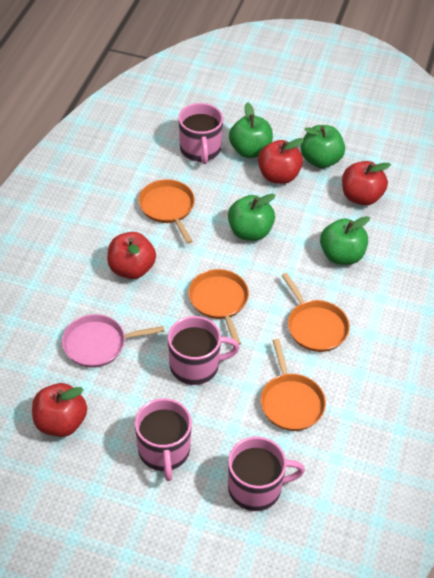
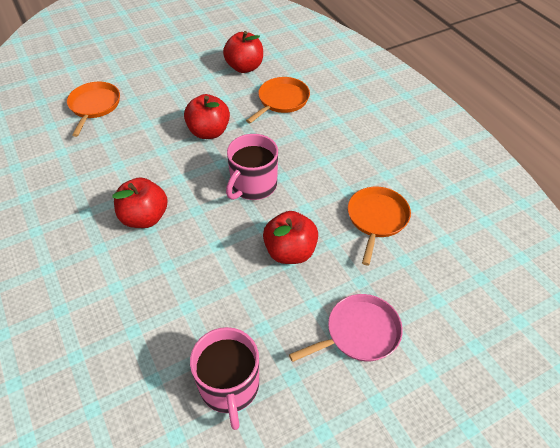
green apple: 4 -> 0
orange pan: 4 -> 3
pink mug: 4 -> 2

